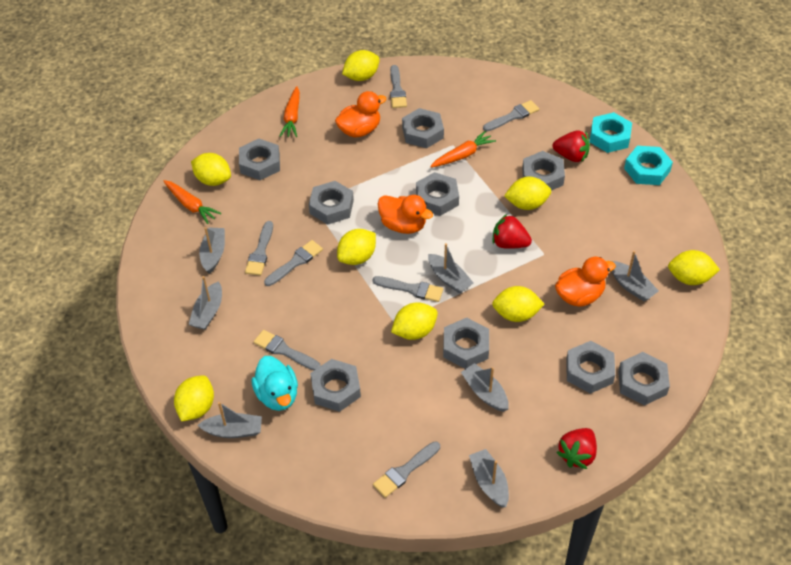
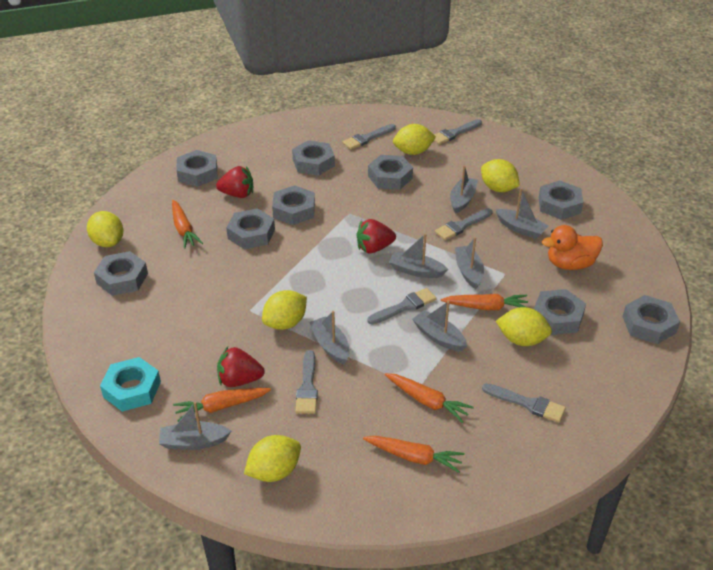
grey brush: 7 -> 6
orange carrot: 3 -> 5
orange duck: 3 -> 1
turquoise duck: 1 -> 0
turquoise nut: 2 -> 1
yellow lemon: 8 -> 6

